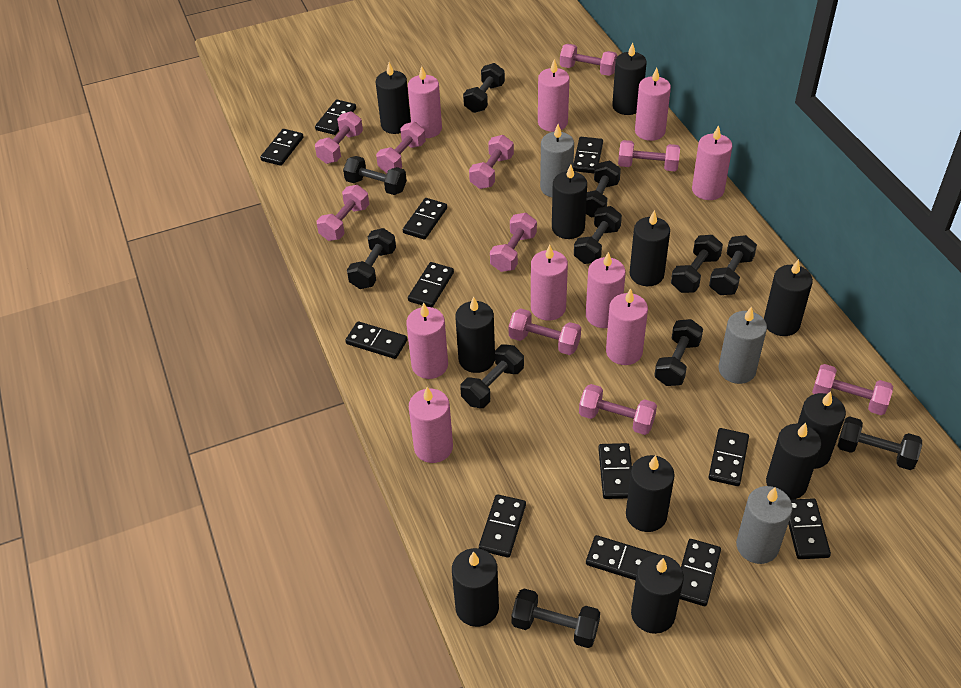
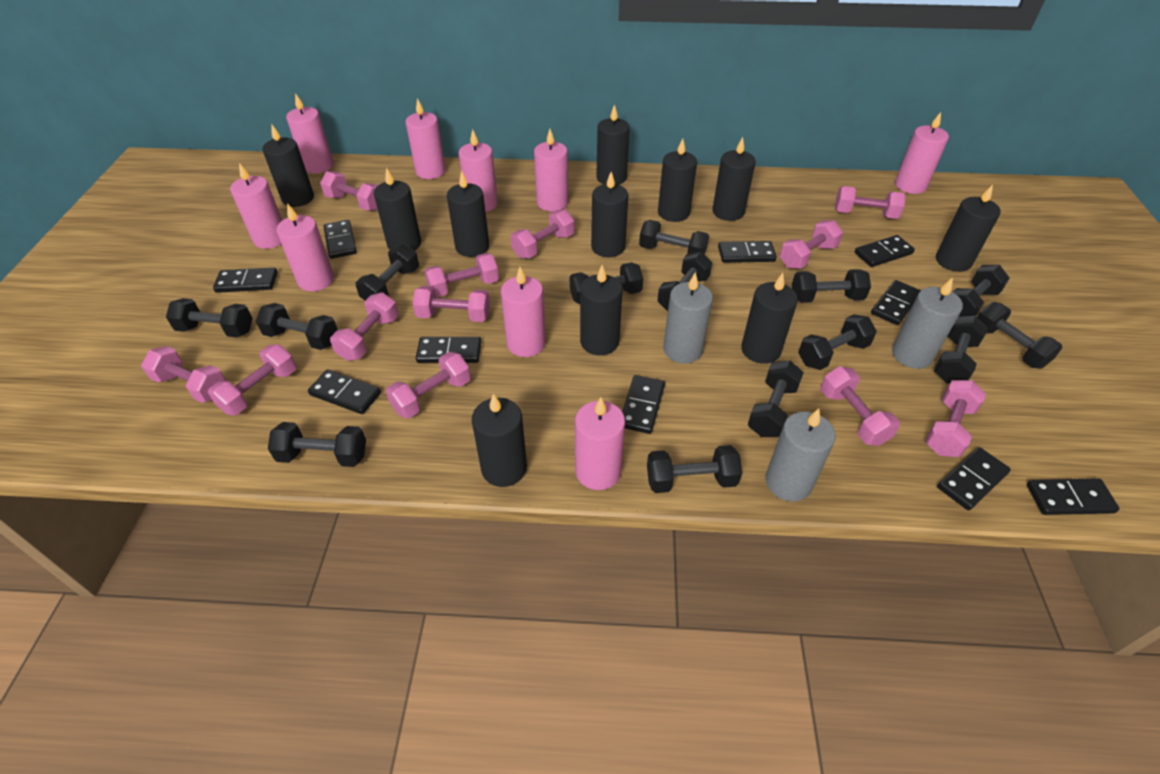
black domino: 12 -> 10
black dumbbell: 11 -> 14
pink dumbbell: 10 -> 12

